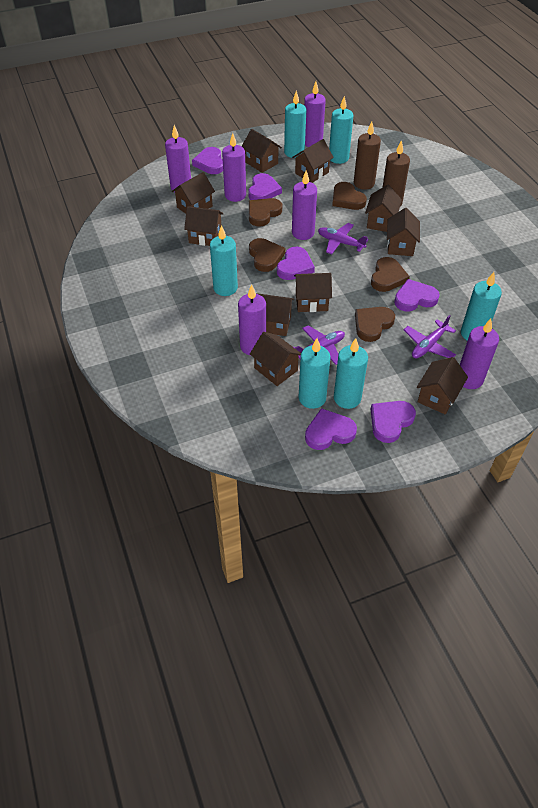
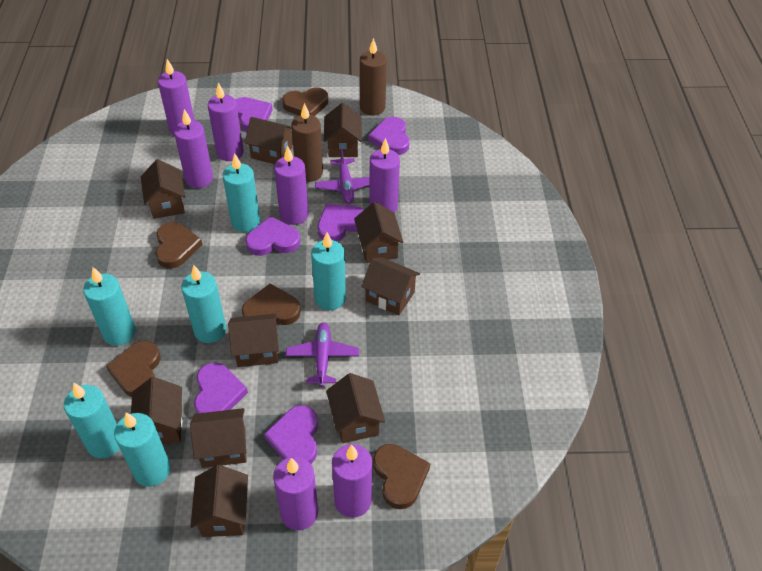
purple candle: 6 -> 7
purple plane: 3 -> 2

